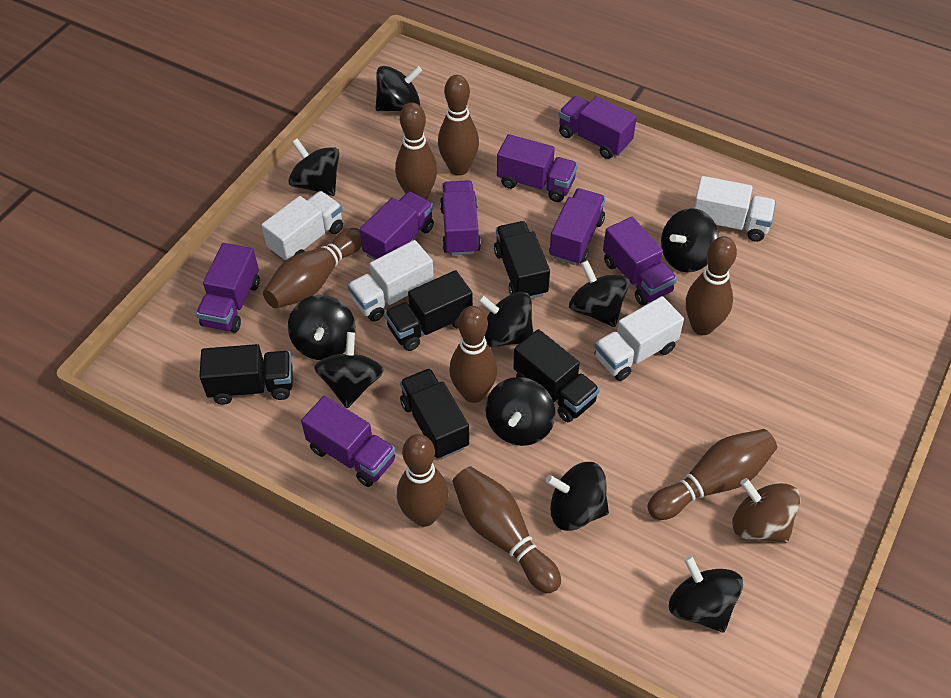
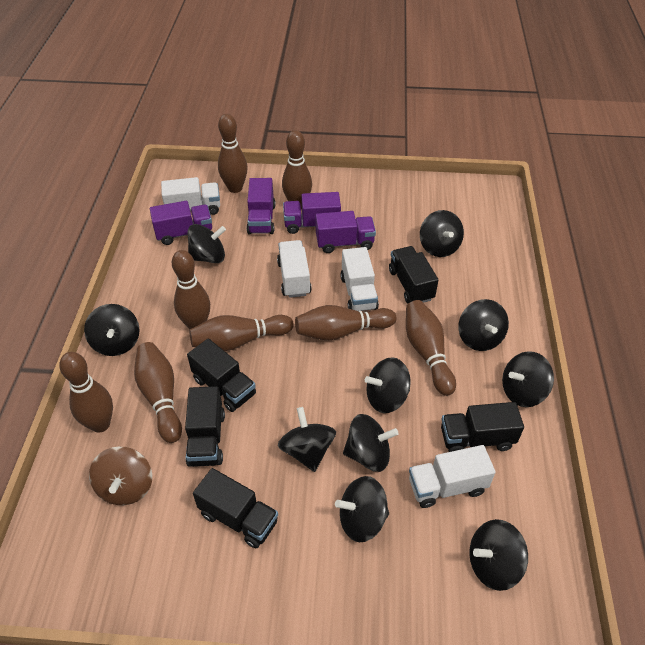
purple truck: 8 -> 4

